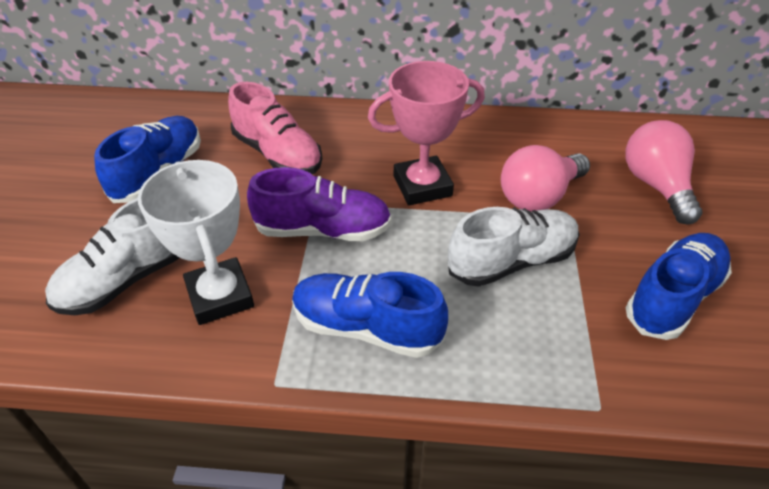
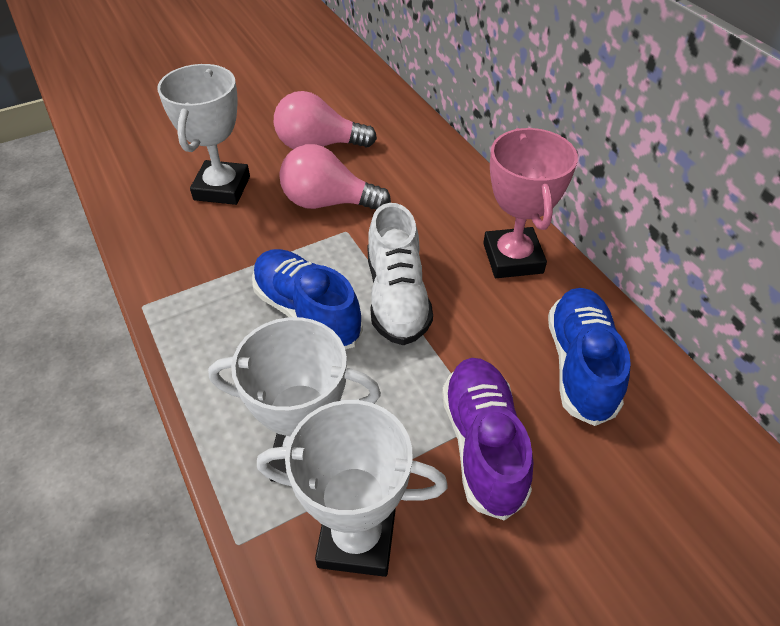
blue shoe: 3 -> 2
pink shoe: 1 -> 0
white shoe: 2 -> 1
white trophy: 1 -> 3

